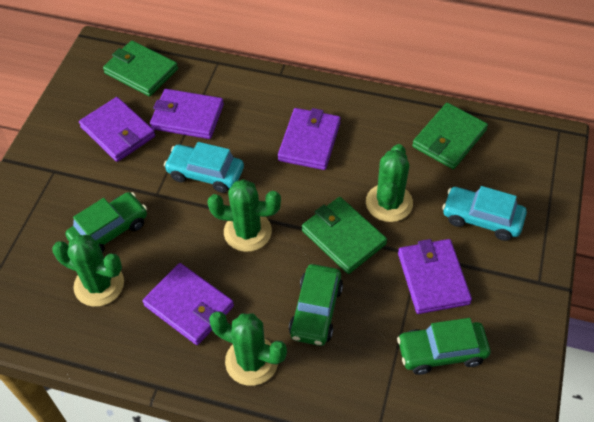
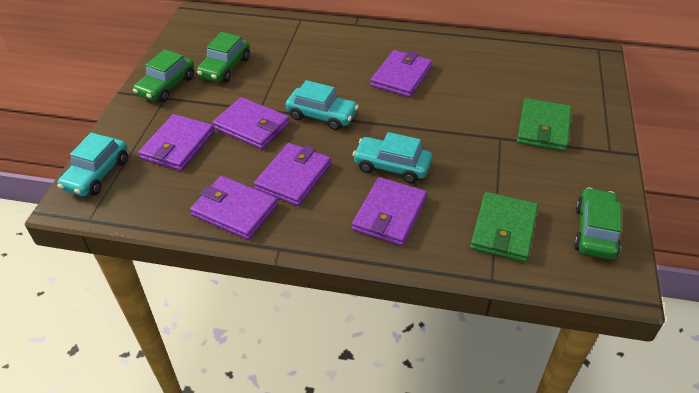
green cactus: 4 -> 0
green wallet: 3 -> 2
purple wallet: 5 -> 6
turquoise car: 2 -> 3

